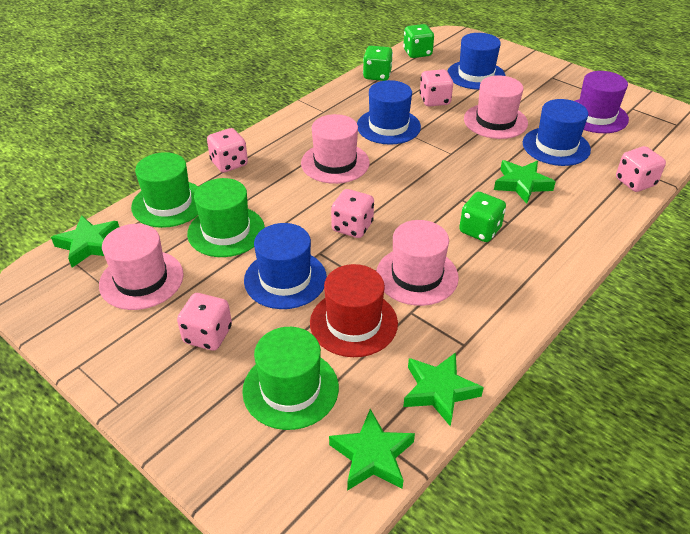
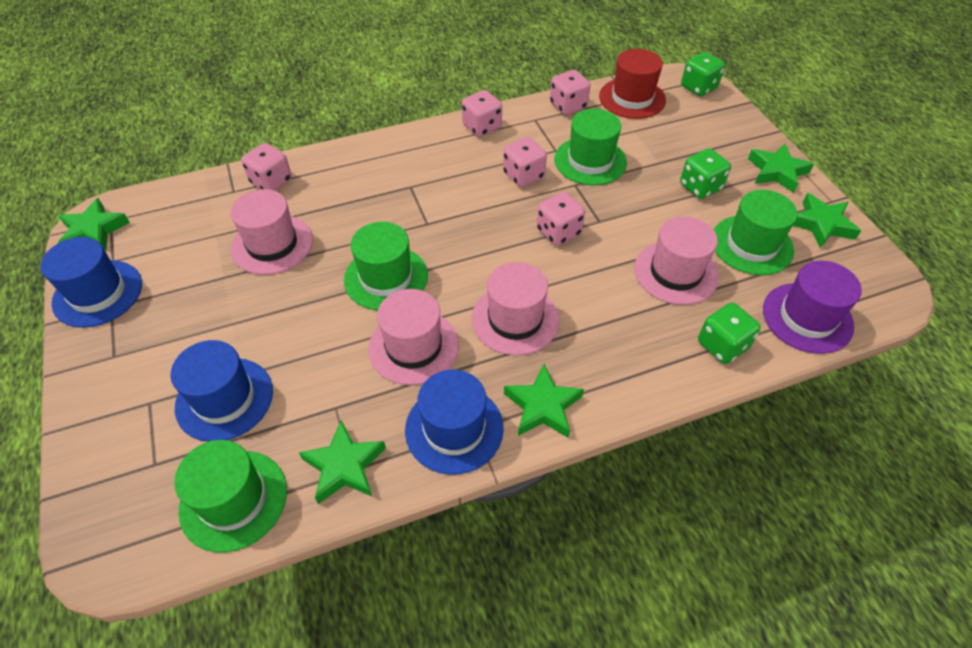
blue hat: 4 -> 3
green hat: 3 -> 4
green star: 4 -> 5

